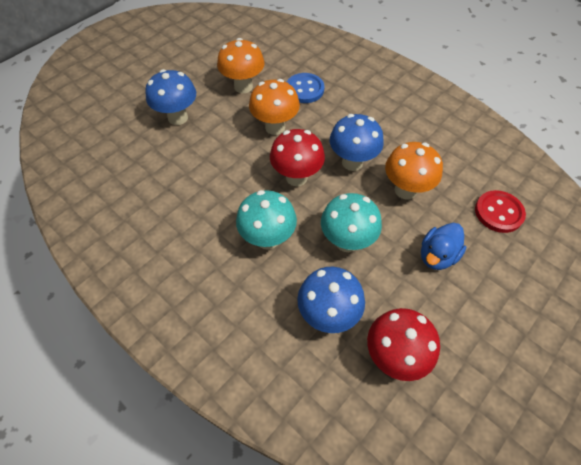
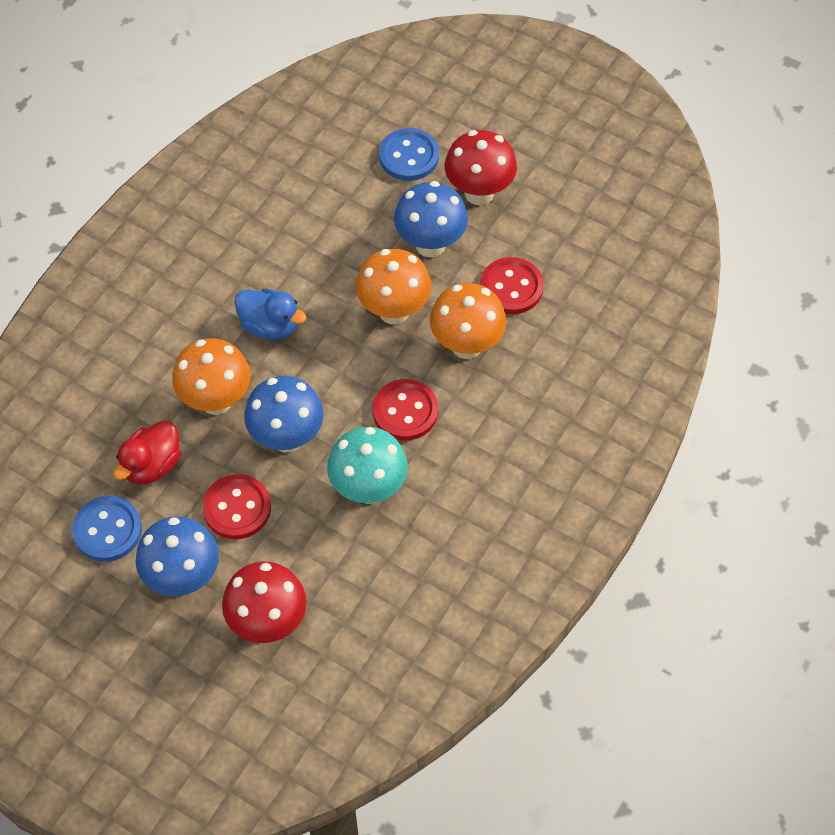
blue button: 1 -> 2
red button: 1 -> 3
red duck: 0 -> 1
turquoise mushroom: 2 -> 1

